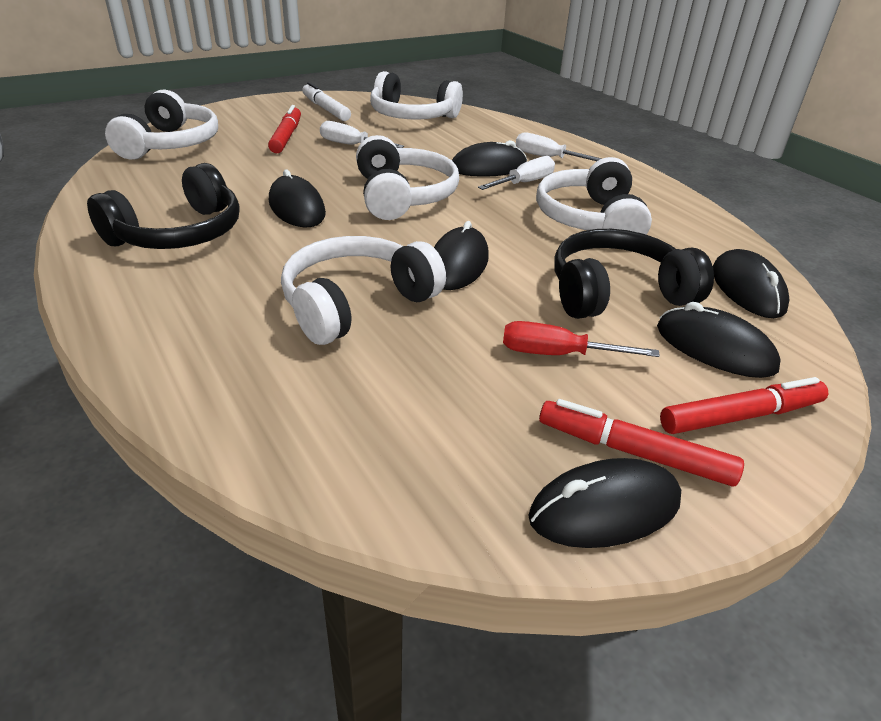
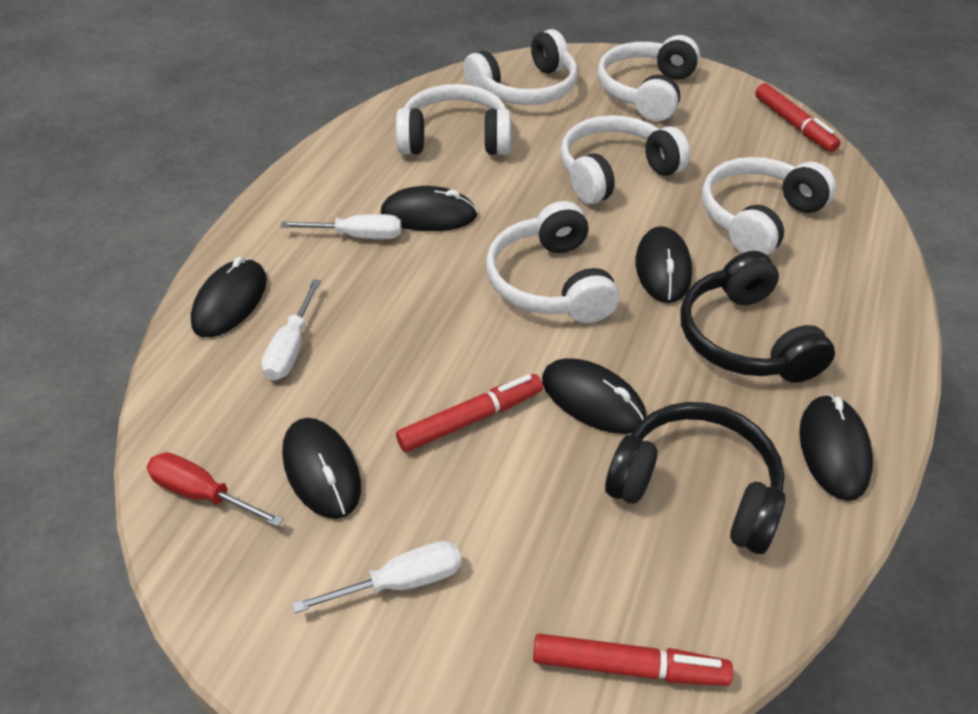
white headphones: 5 -> 6
white marker: 1 -> 0

